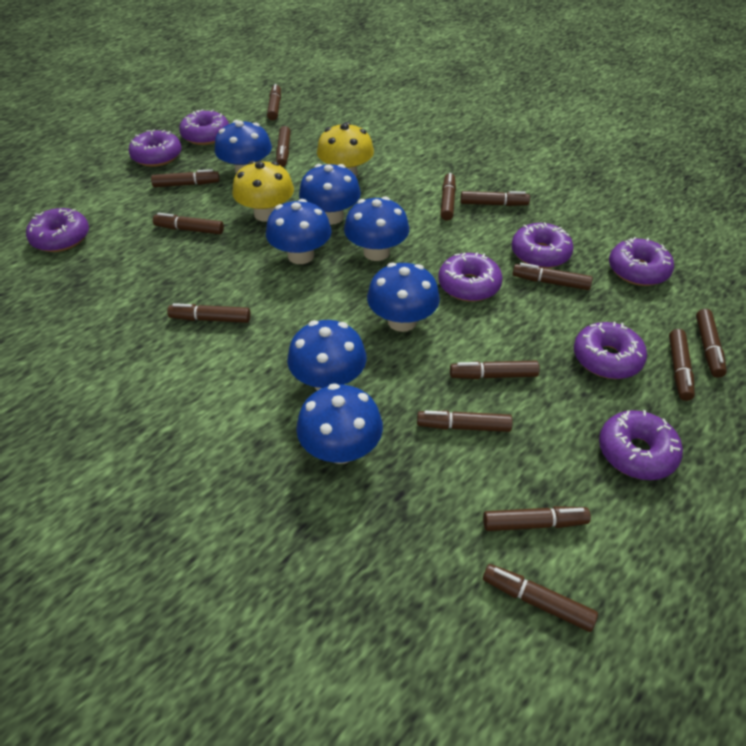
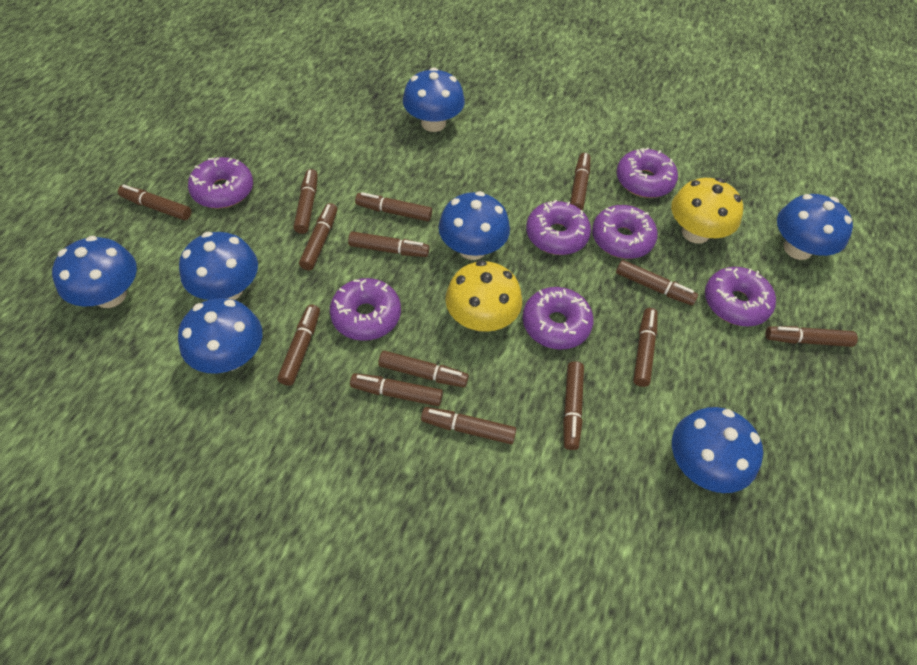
purple donut: 8 -> 7

